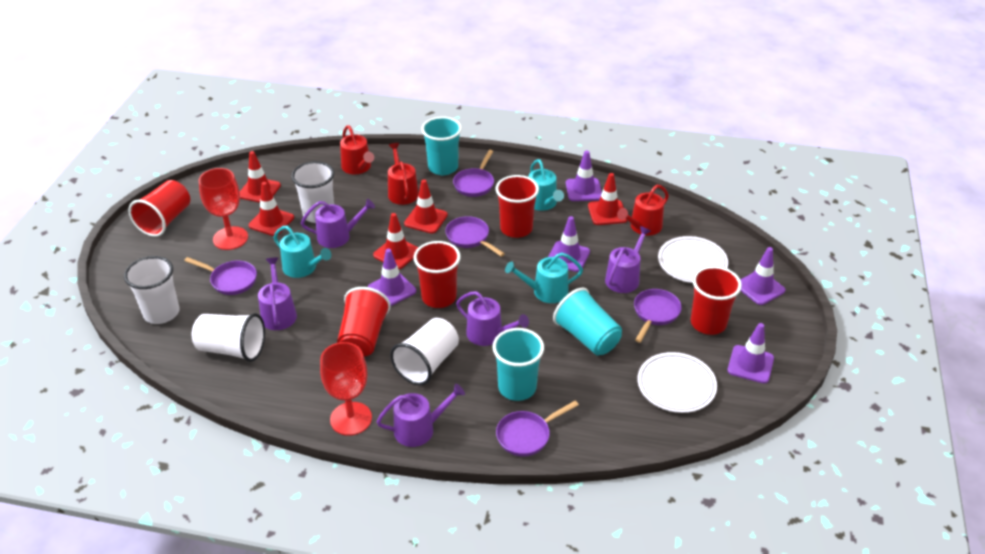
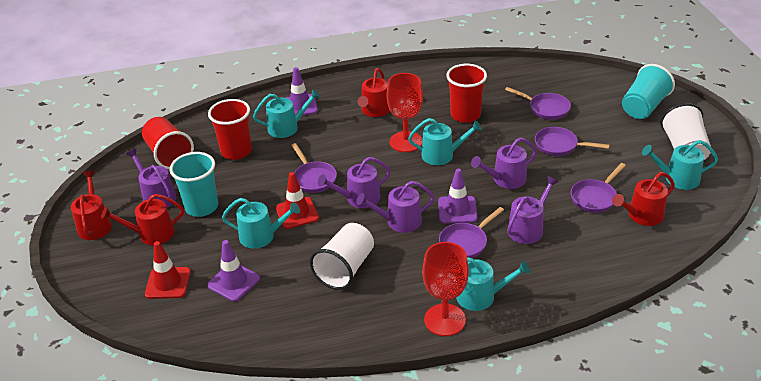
purple traffic cone: 5 -> 3
red cup: 5 -> 3
red traffic cone: 5 -> 2
red watering can: 3 -> 4
turquoise cup: 3 -> 2
turquoise watering can: 3 -> 5
white cup: 4 -> 2
white plate: 2 -> 0

